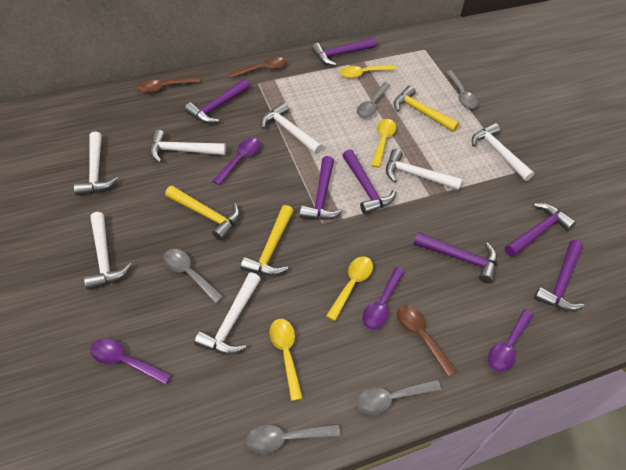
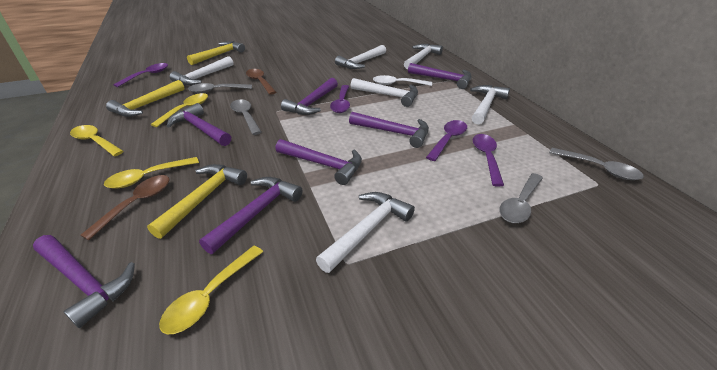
brown spoon: 3 -> 2
grey spoon: 5 -> 4
white hammer: 7 -> 6
white spoon: 0 -> 1

